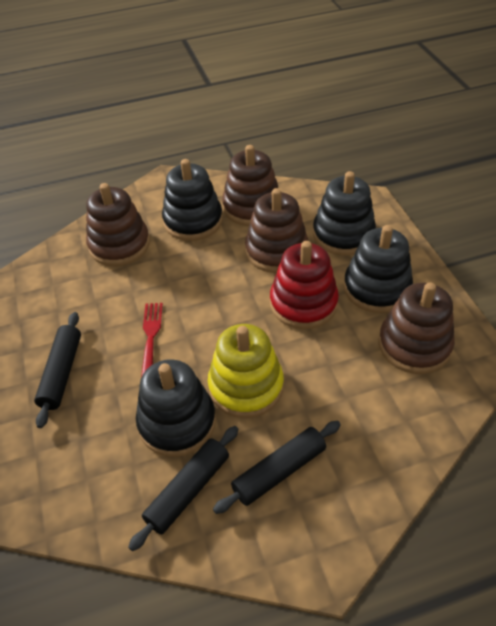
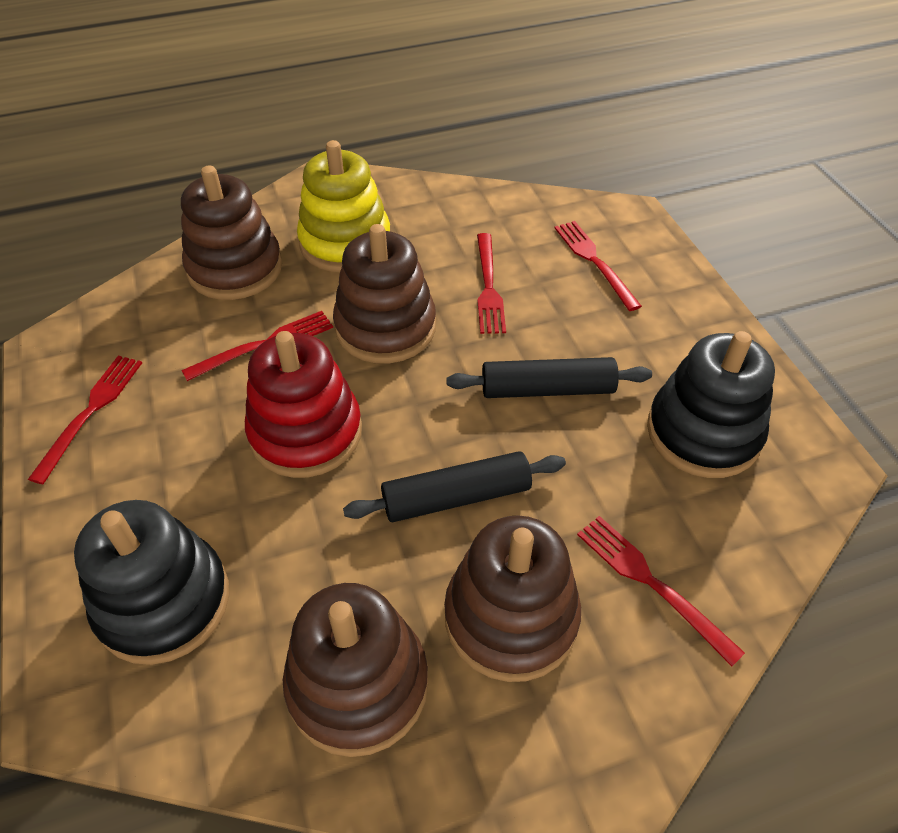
black rolling pin: 3 -> 2
black stacking toy: 4 -> 2
red fork: 1 -> 5

